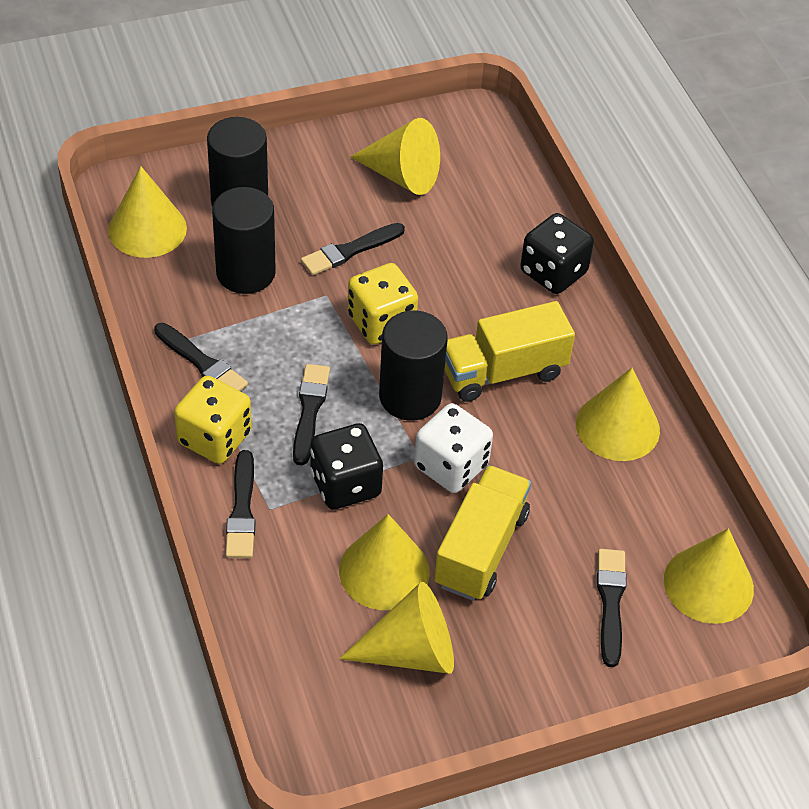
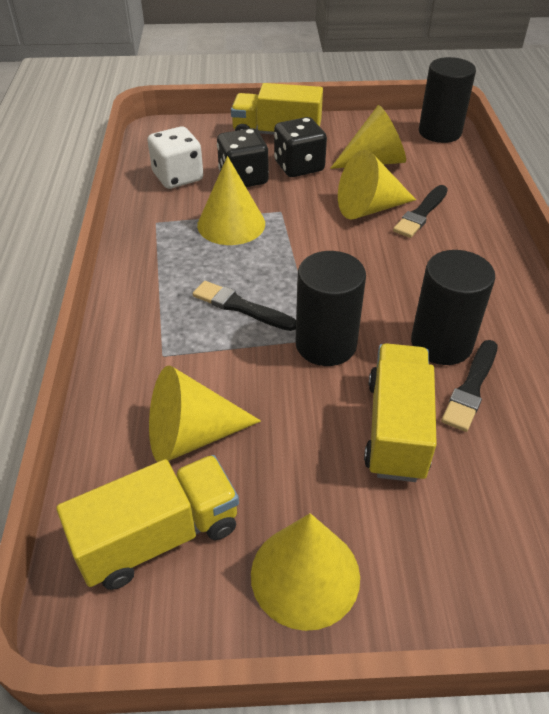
black brush: 5 -> 3
yellow cone: 6 -> 5
yellow dice: 2 -> 0
yellow truck: 2 -> 3

